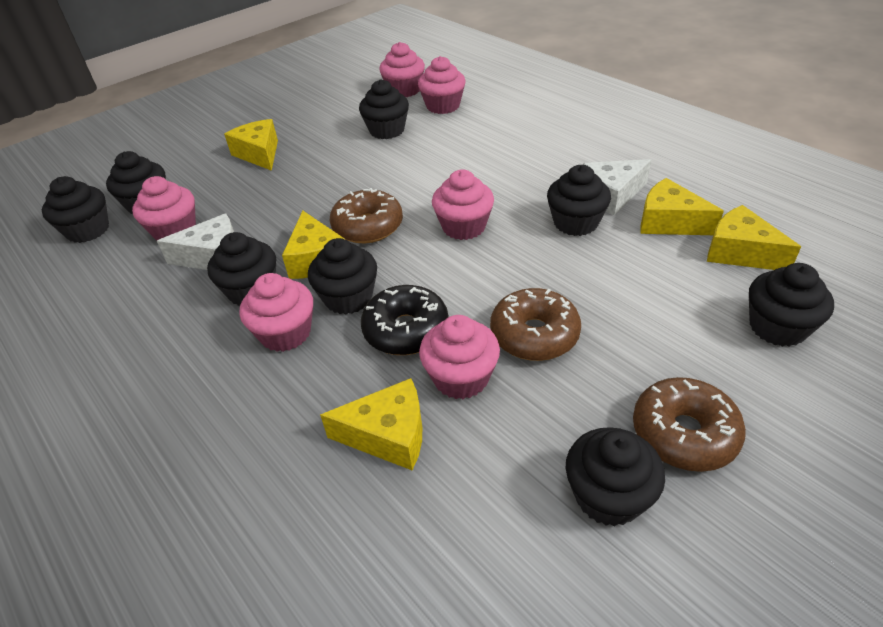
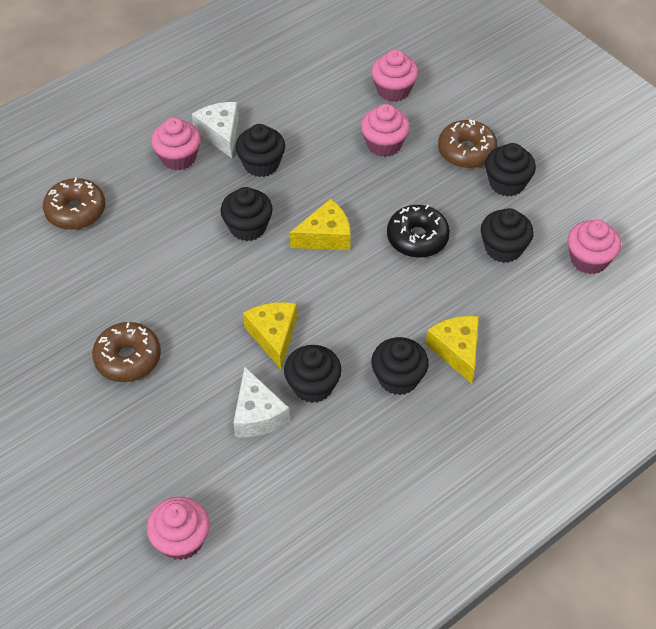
black cupcake: 8 -> 6
pink cupcake: 6 -> 5
yellow cheese: 5 -> 3

